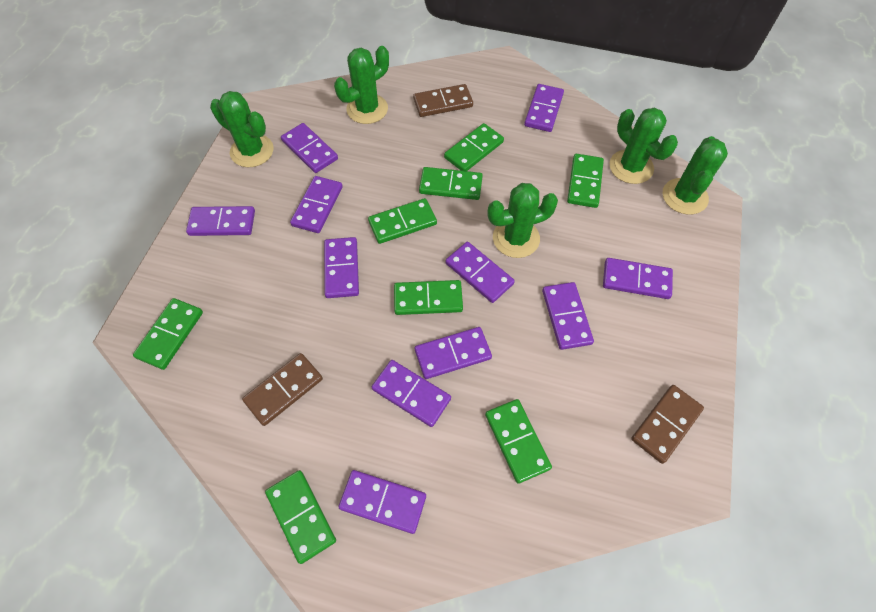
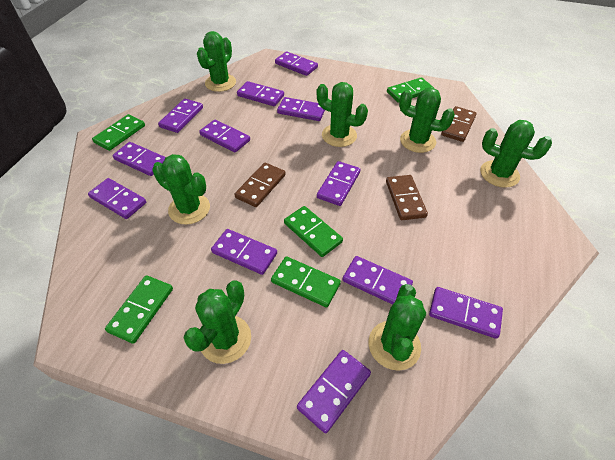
green cactus: 5 -> 7
green domino: 8 -> 5
purple domino: 11 -> 12

